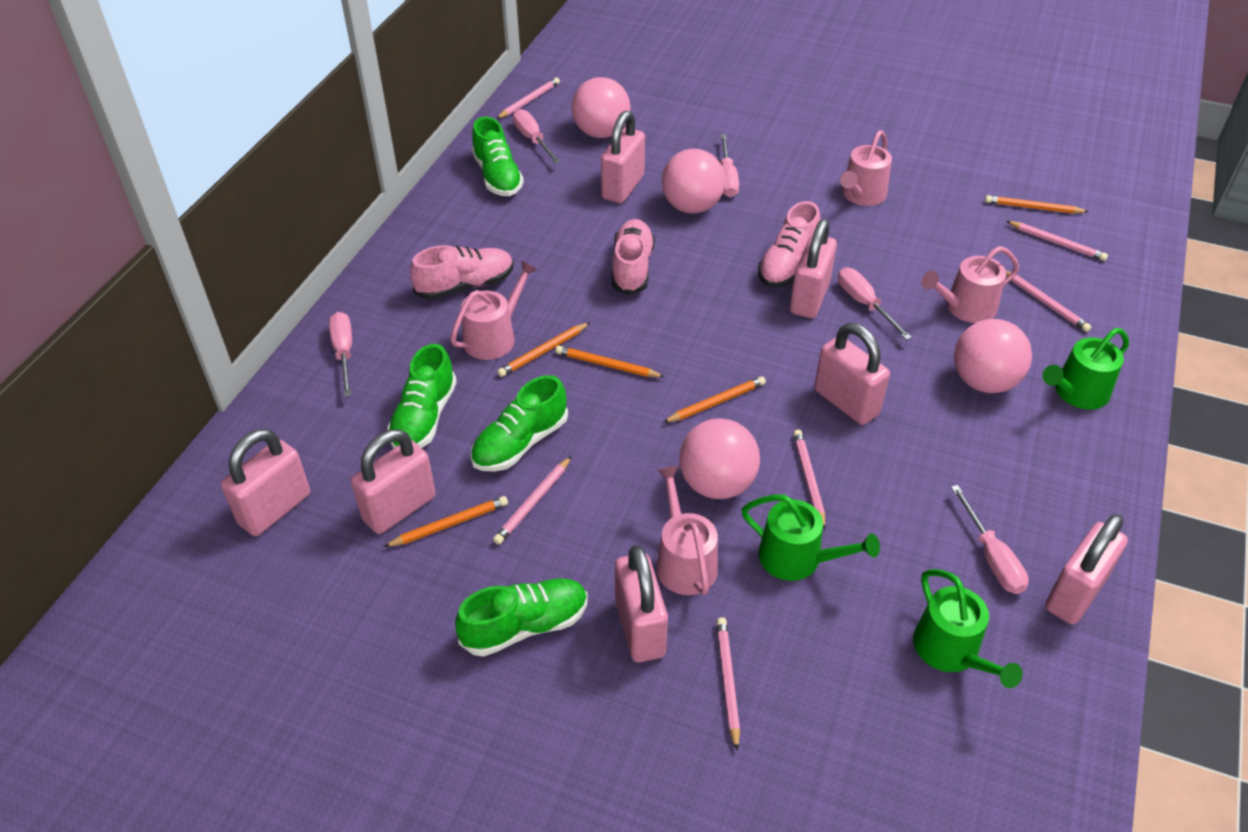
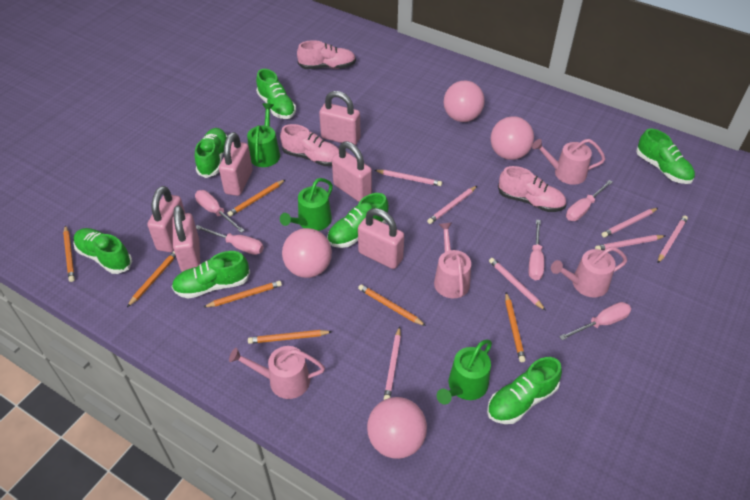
green shoe: 4 -> 7
orange pencil: 5 -> 7
pink padlock: 7 -> 6
pink pencil: 6 -> 7

